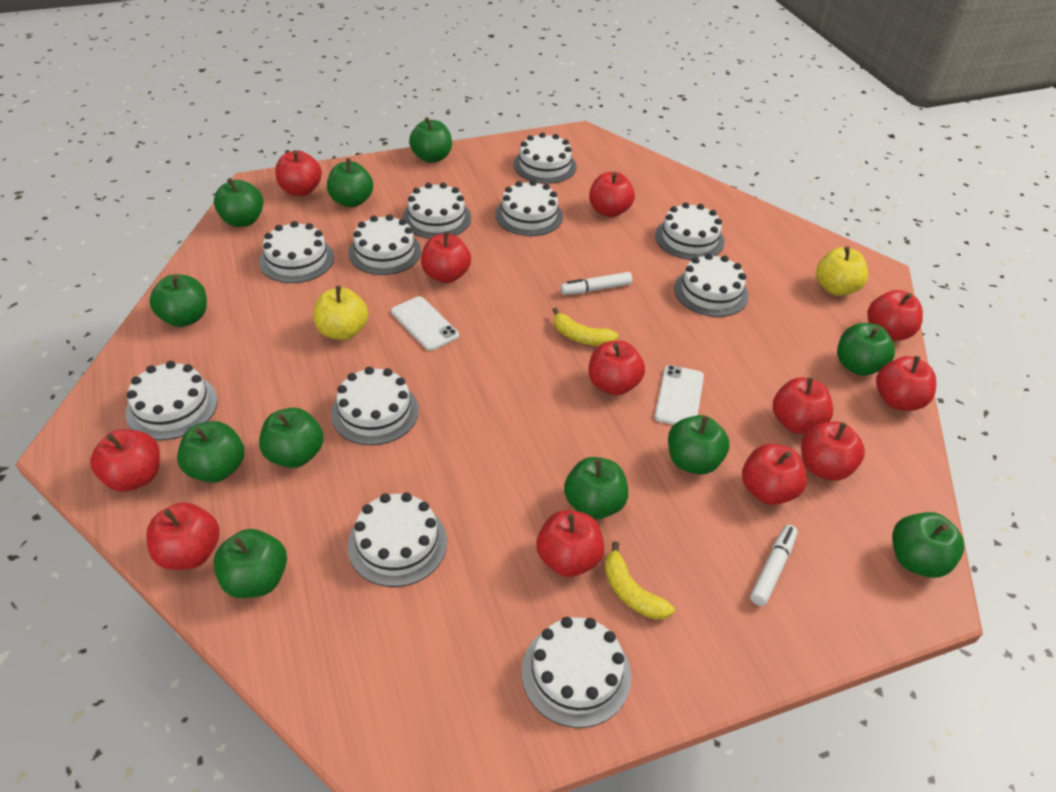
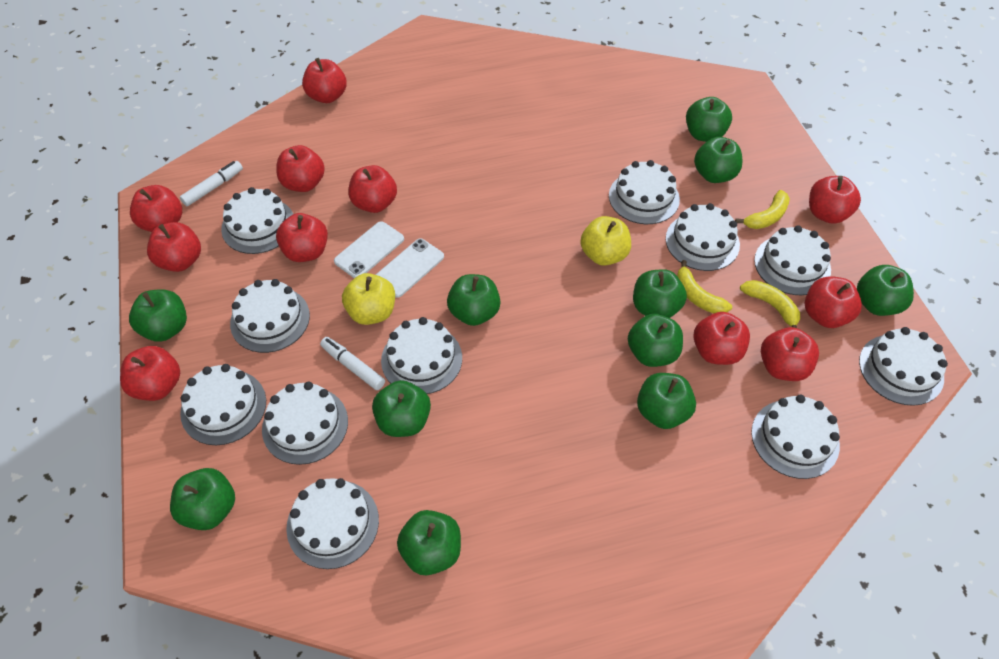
red apple: 12 -> 11
yellow banana: 2 -> 3

